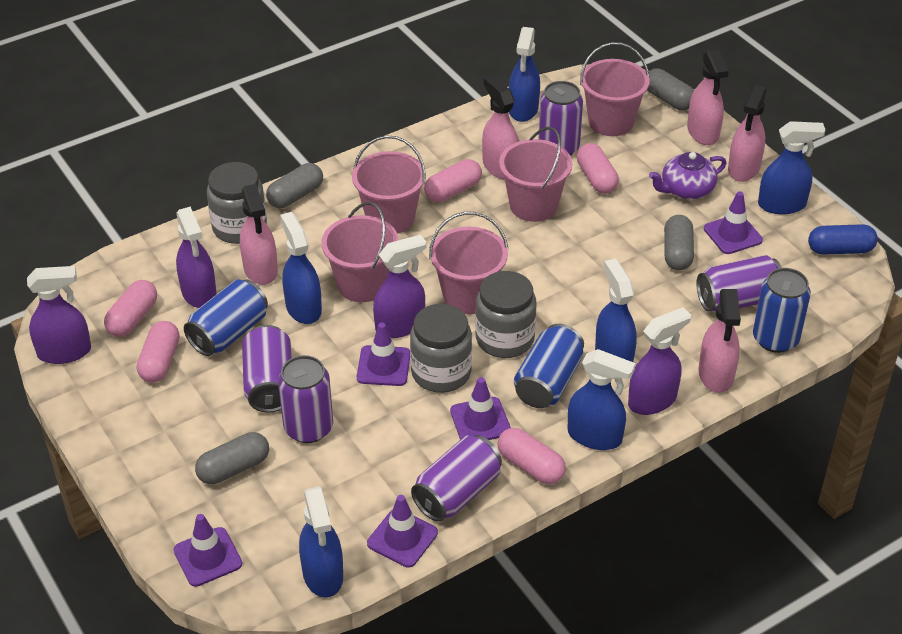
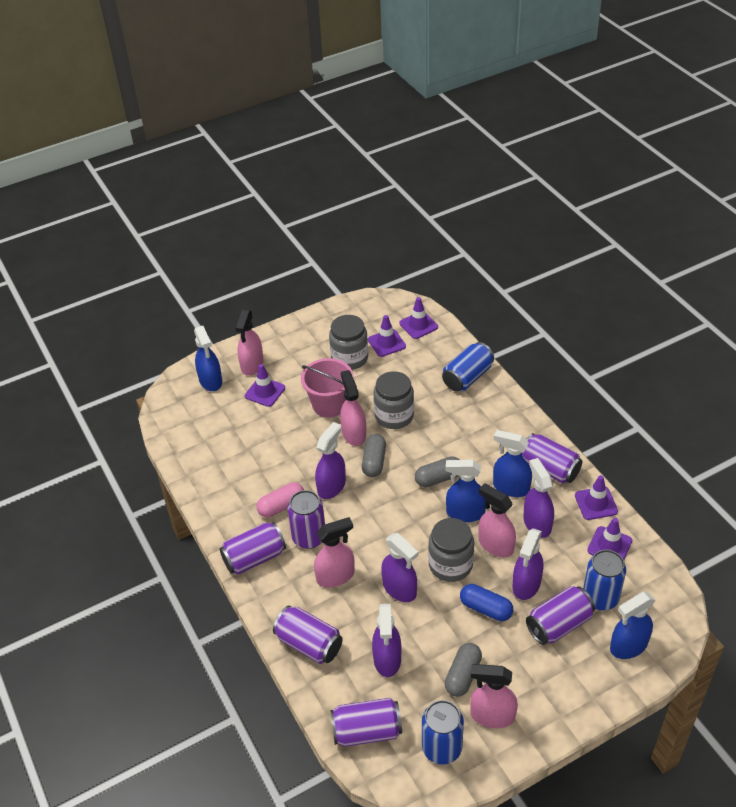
blue spray bottle: 6 -> 4
grey capsule: 4 -> 3
pink bucket: 5 -> 1
pink capsule: 5 -> 1
purple can: 5 -> 6
purple spray bottle: 4 -> 5
purple teapot: 1 -> 0

